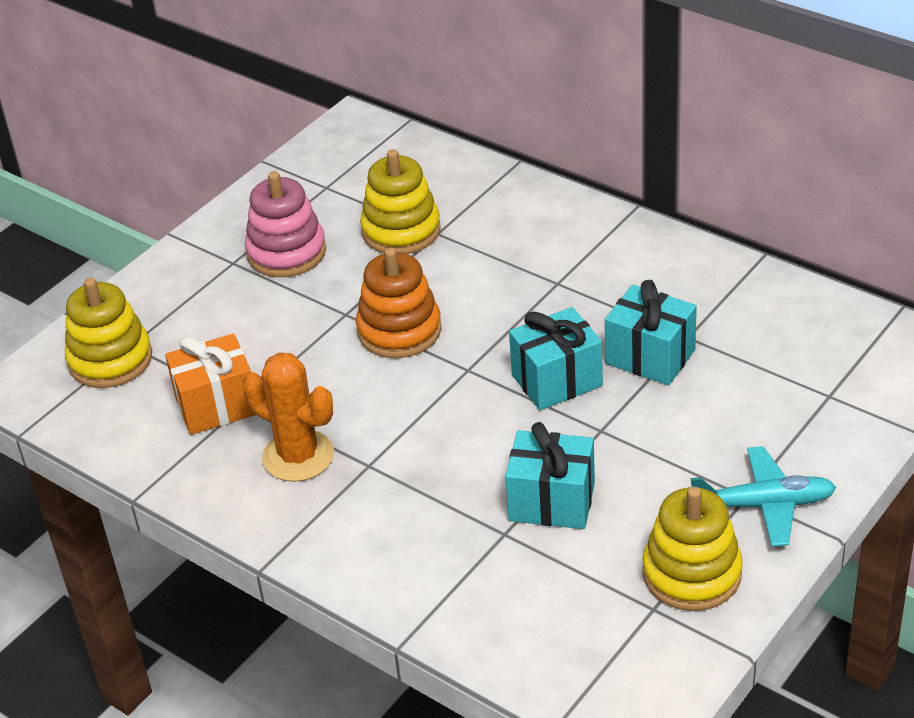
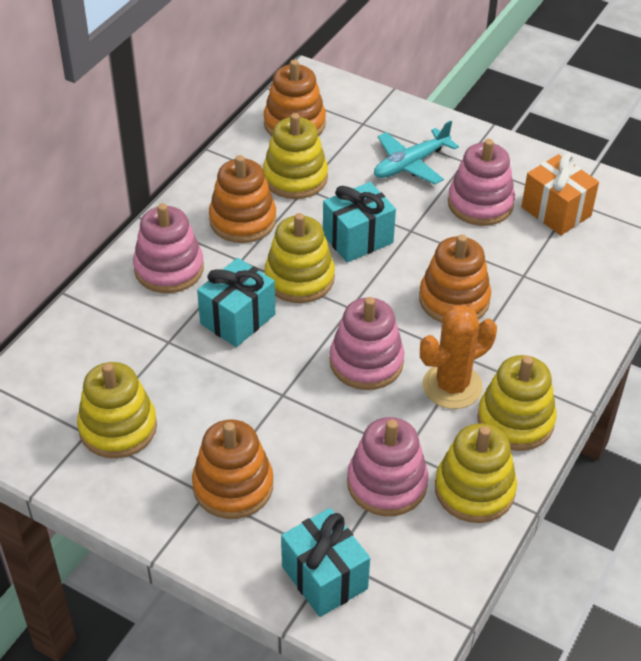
orange stacking toy: 1 -> 4
pink stacking toy: 1 -> 4
yellow stacking toy: 3 -> 5

